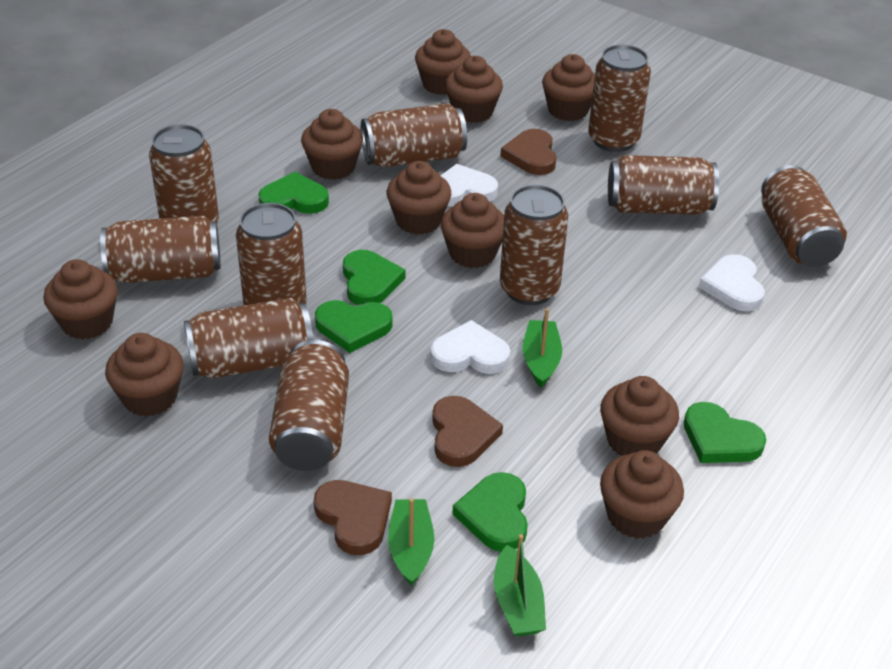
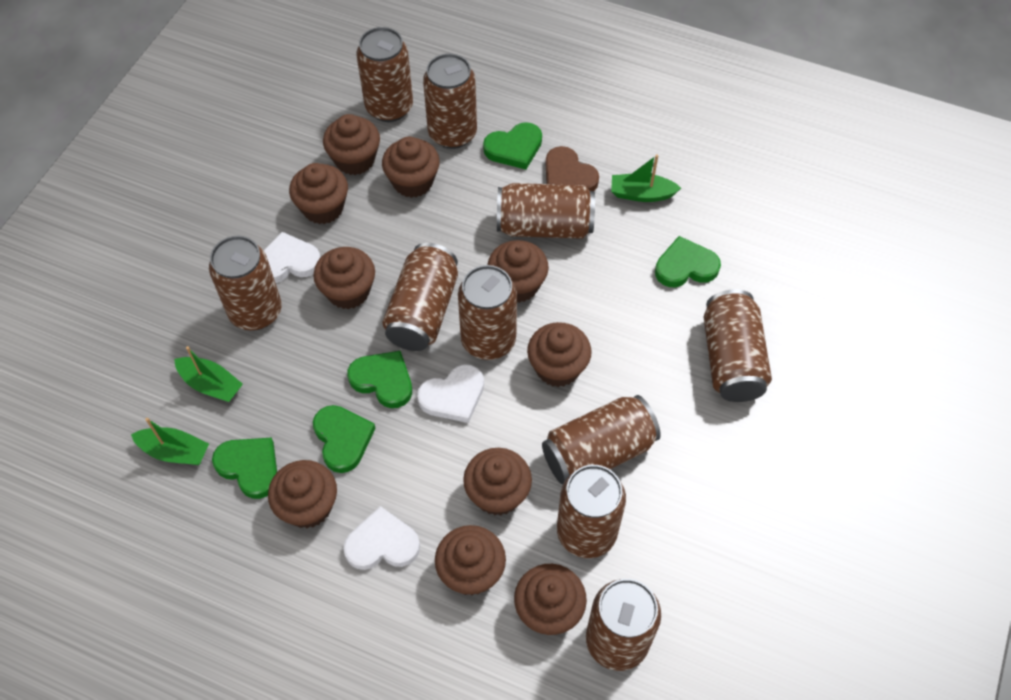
brown heart: 3 -> 1

